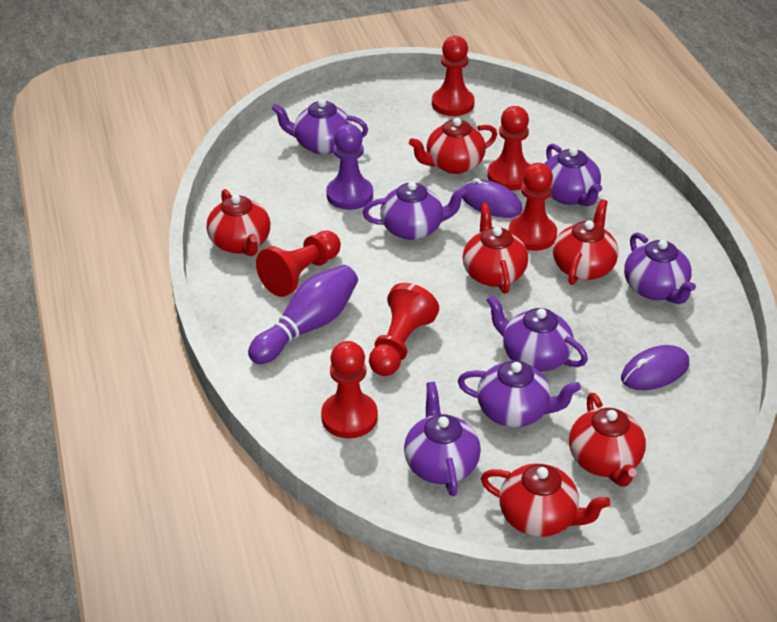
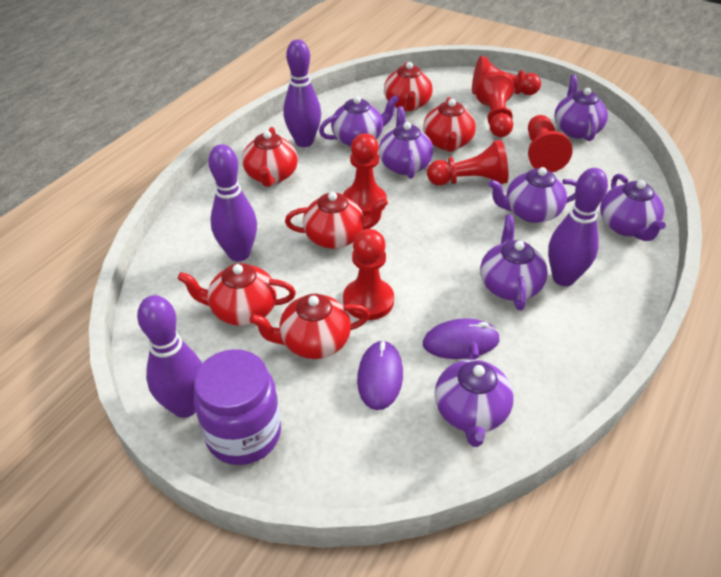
purple bowling pin: 1 -> 4
purple jar: 0 -> 1
purple pawn: 1 -> 0

